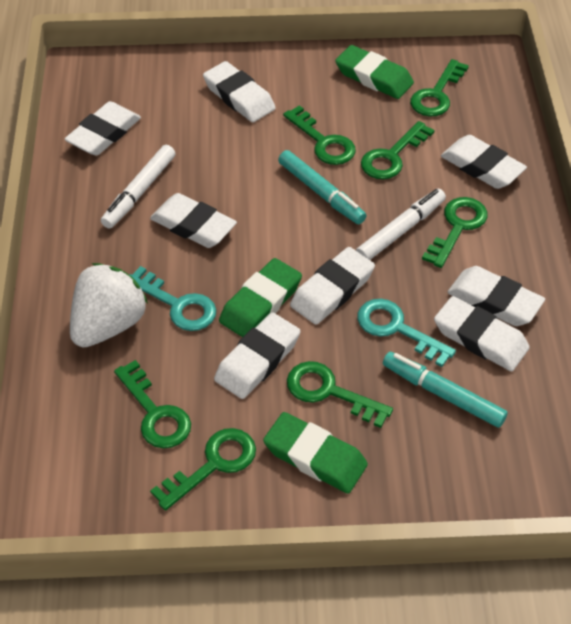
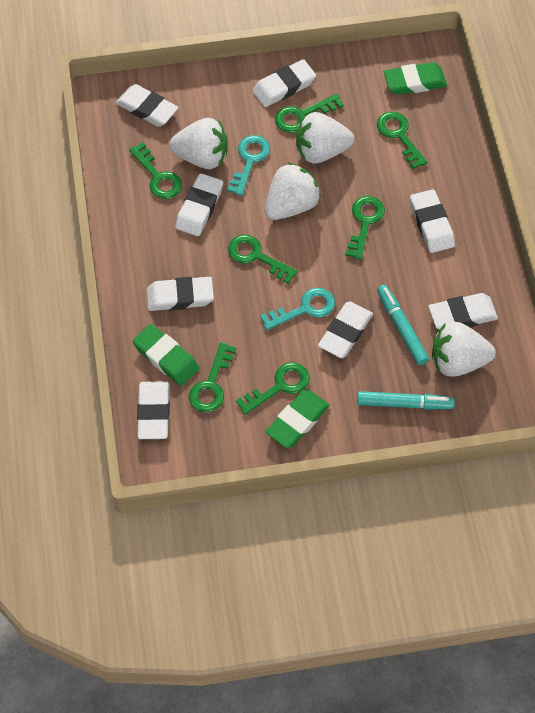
white marker: 2 -> 0
white strawberry: 1 -> 4

